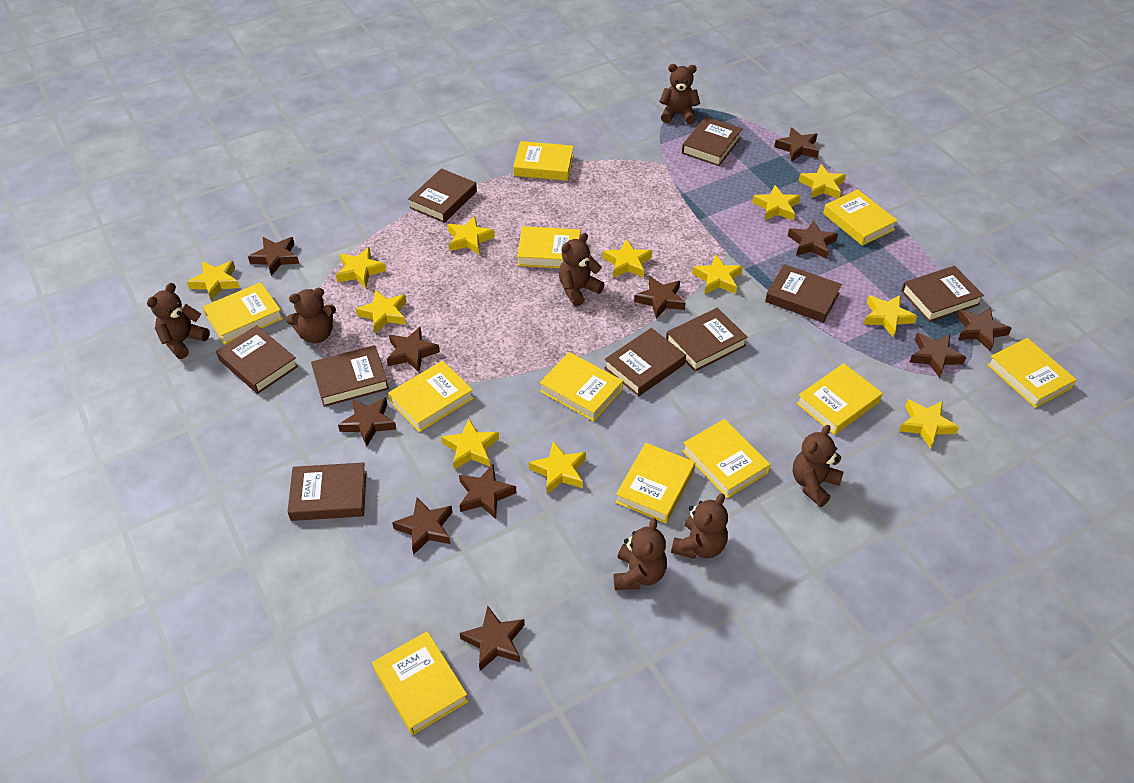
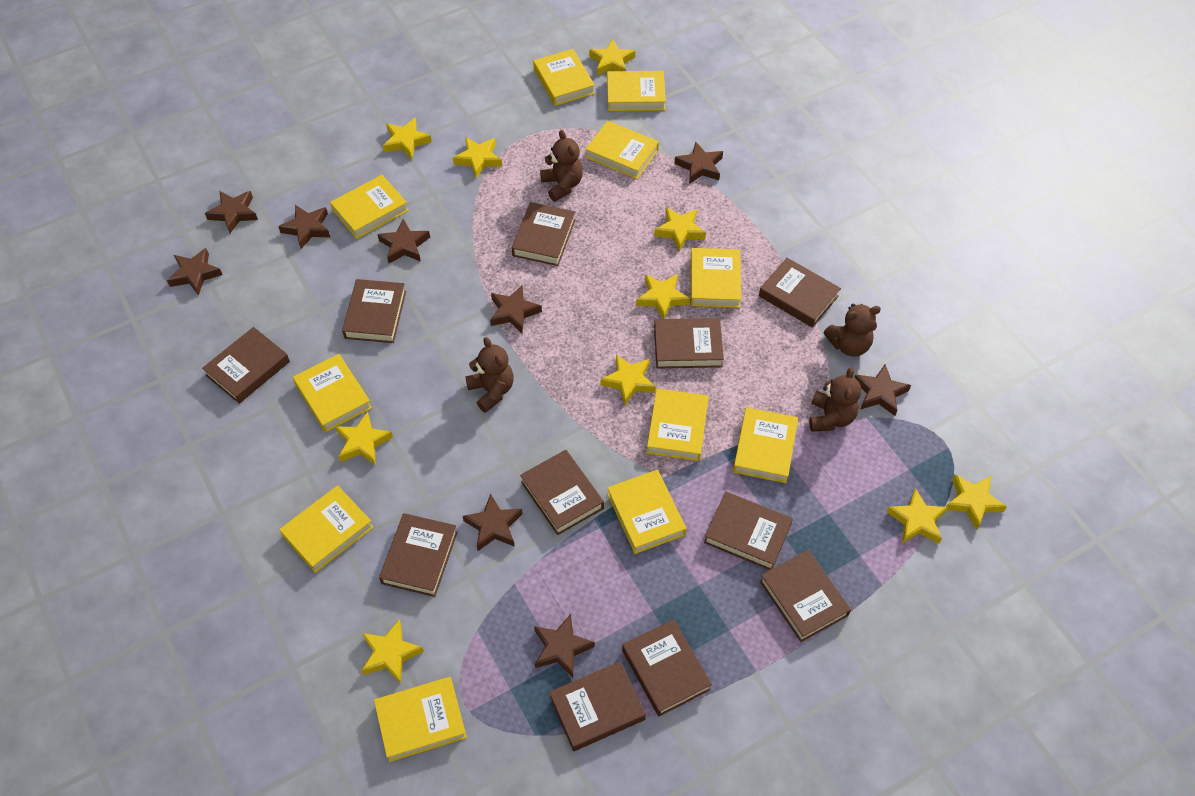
brown book: 9 -> 11
brown star: 11 -> 9
brown teddy bear: 7 -> 4
yellow star: 12 -> 10

